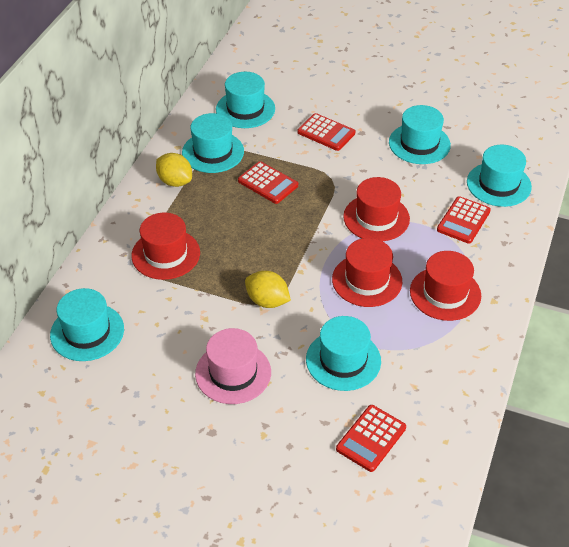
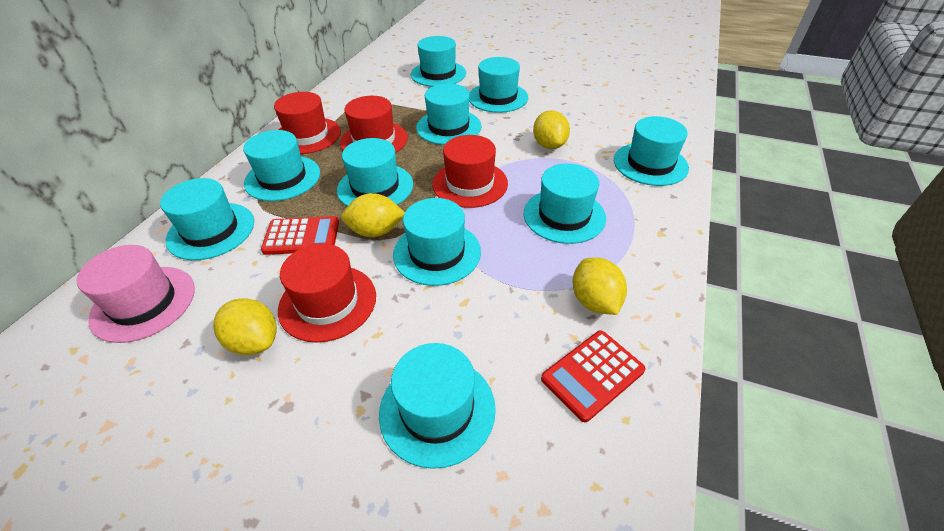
red calculator: 4 -> 2
turquoise hat: 6 -> 10
yellow lemon: 2 -> 4

